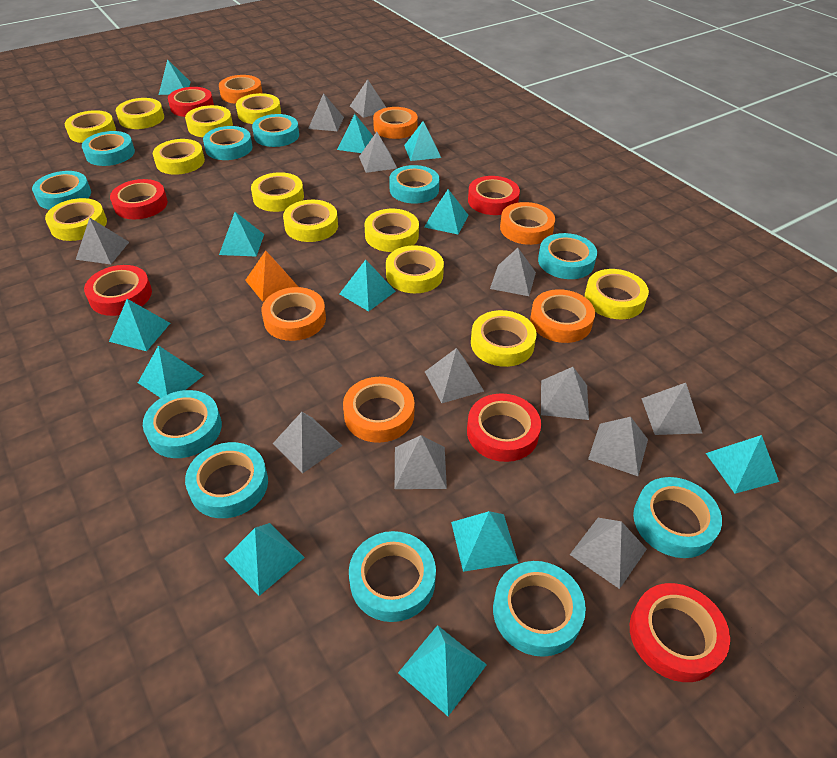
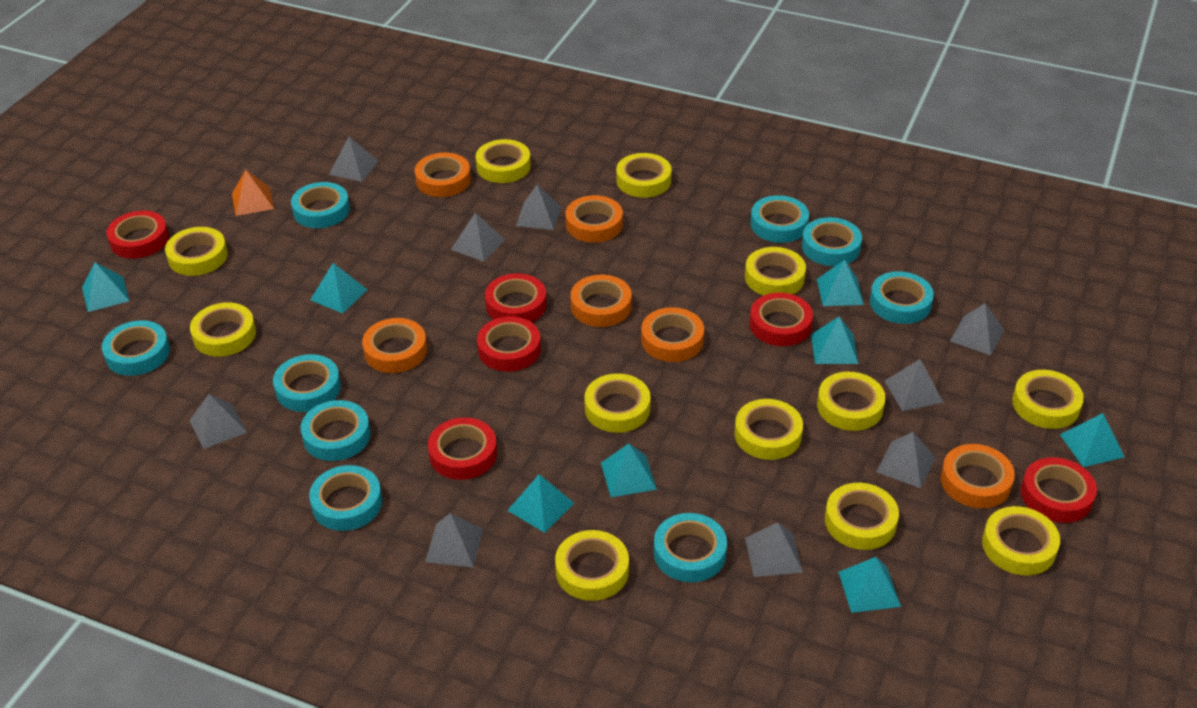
grey pyramid: 12 -> 9
turquoise pyramid: 12 -> 8
turquoise tape: 11 -> 9

